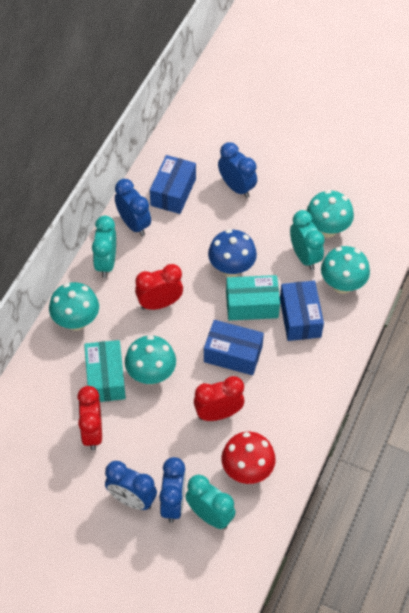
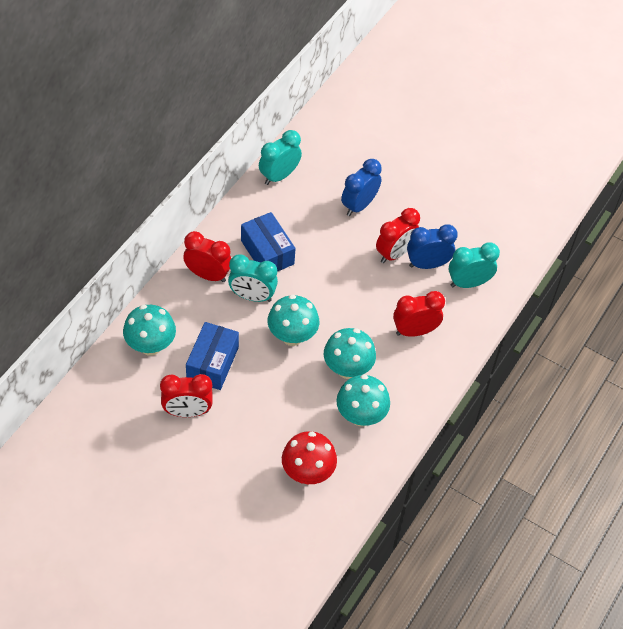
blue box: 3 -> 2
blue clock: 4 -> 2
blue mushroom: 1 -> 0
red clock: 3 -> 4
turquoise box: 2 -> 0

